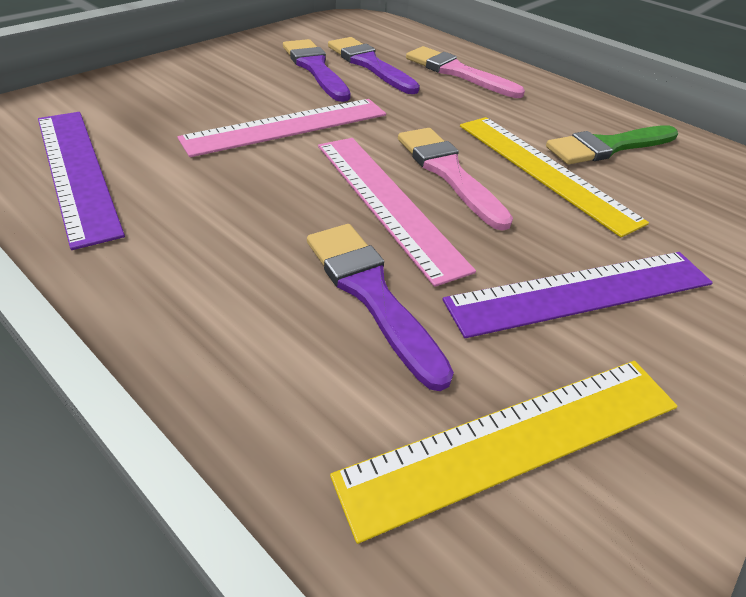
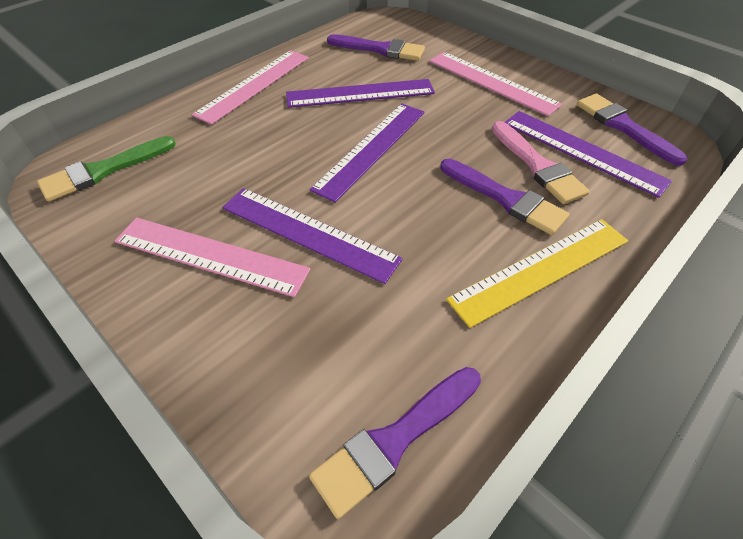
pink brush: 2 -> 1
pink ruler: 2 -> 3
purple brush: 3 -> 4
purple ruler: 2 -> 4
yellow ruler: 2 -> 1

